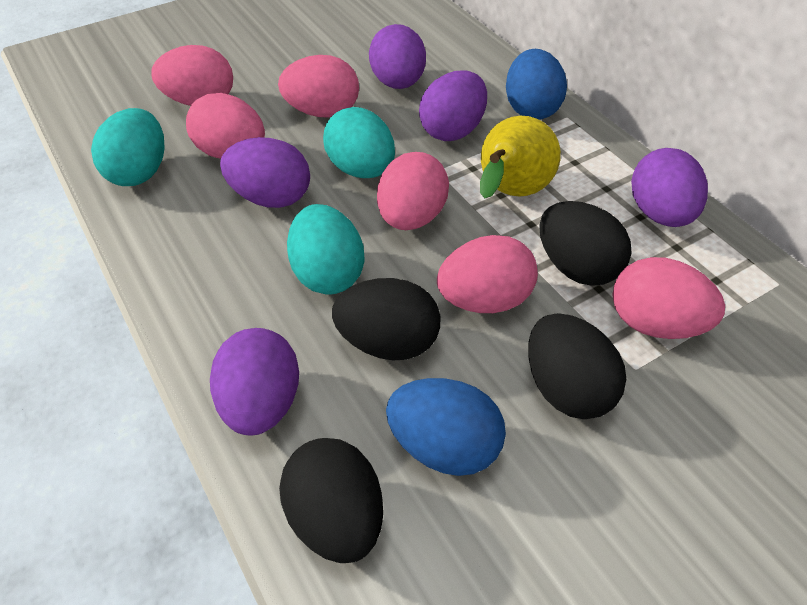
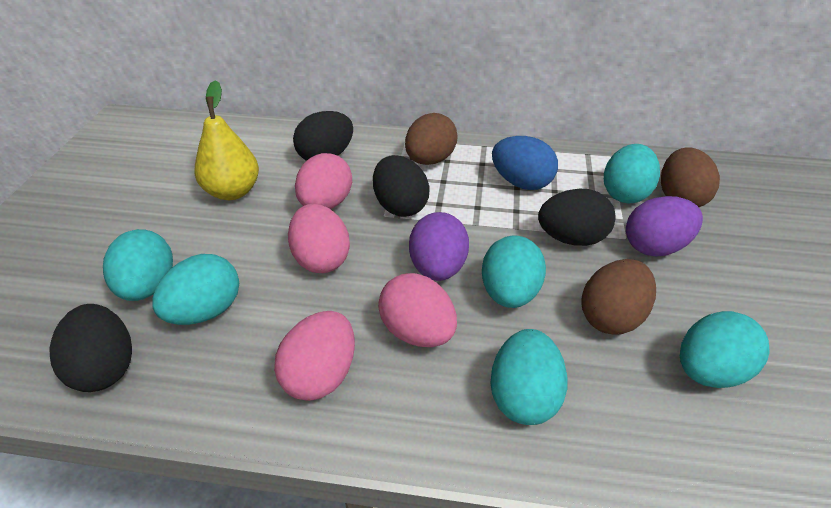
blue egg: 2 -> 1
brown egg: 0 -> 3
pink egg: 6 -> 4
purple egg: 5 -> 2
turquoise egg: 3 -> 6

